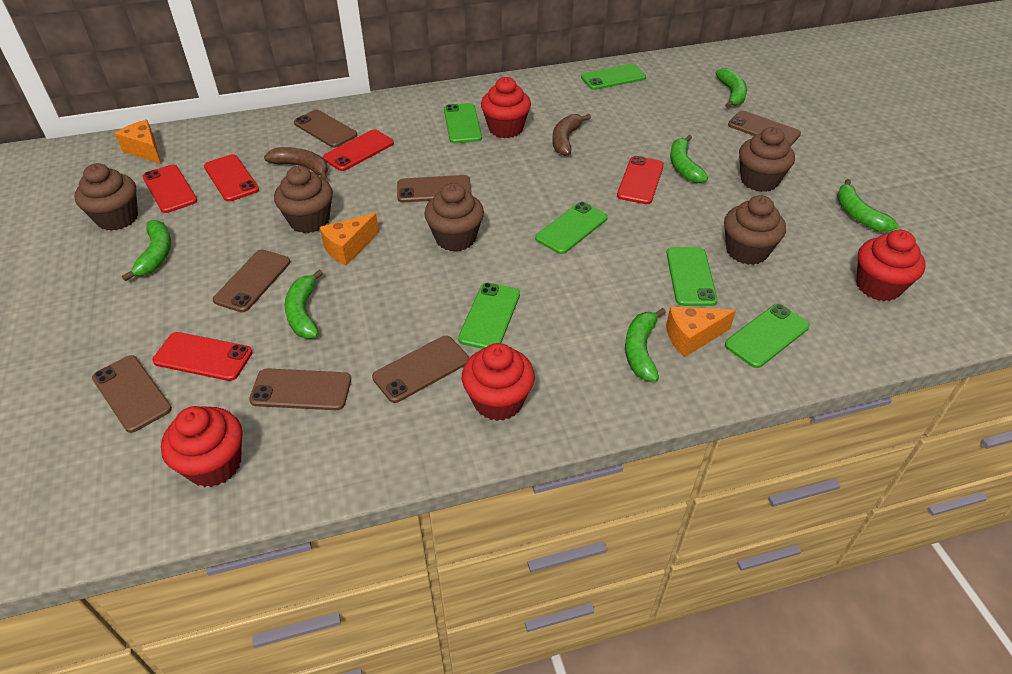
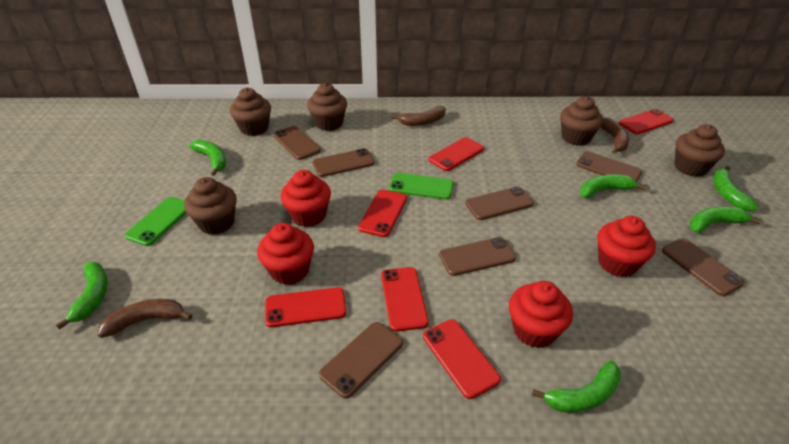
brown banana: 2 -> 3
green phone: 6 -> 2
orange cheese: 3 -> 0
red phone: 5 -> 6

